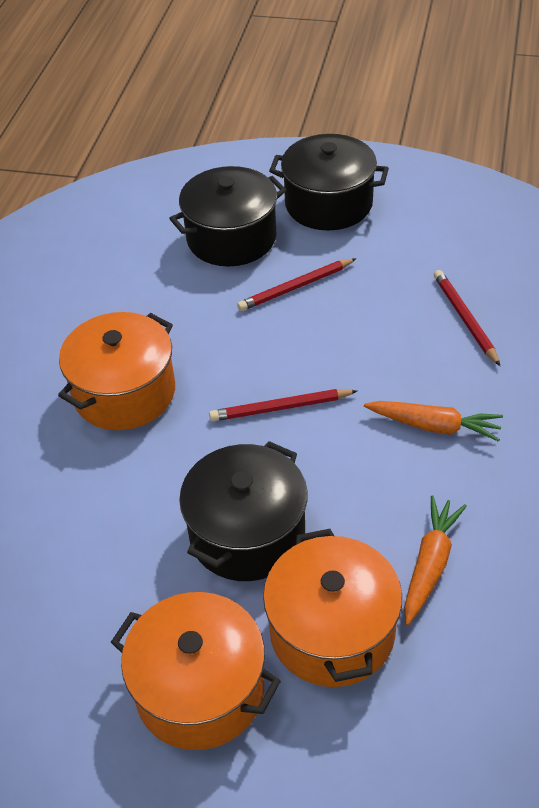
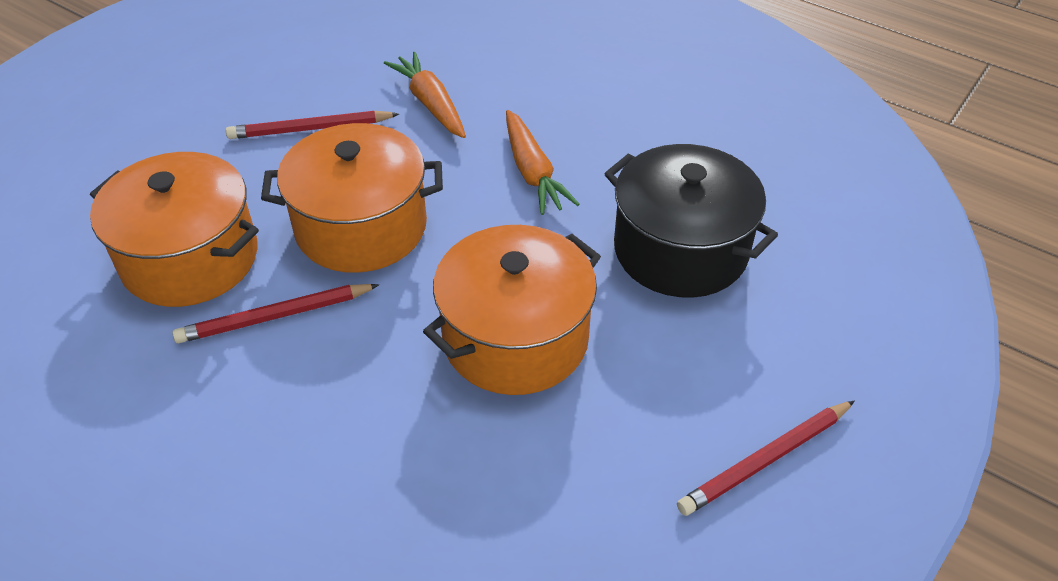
black pot: 3 -> 1

